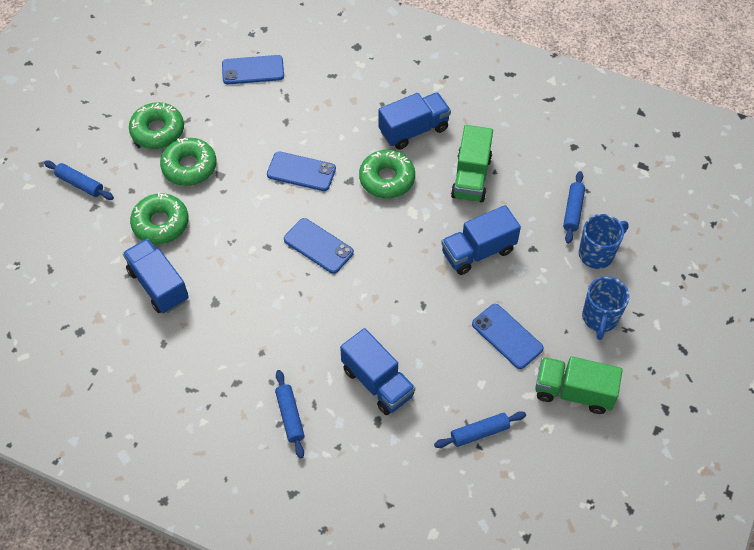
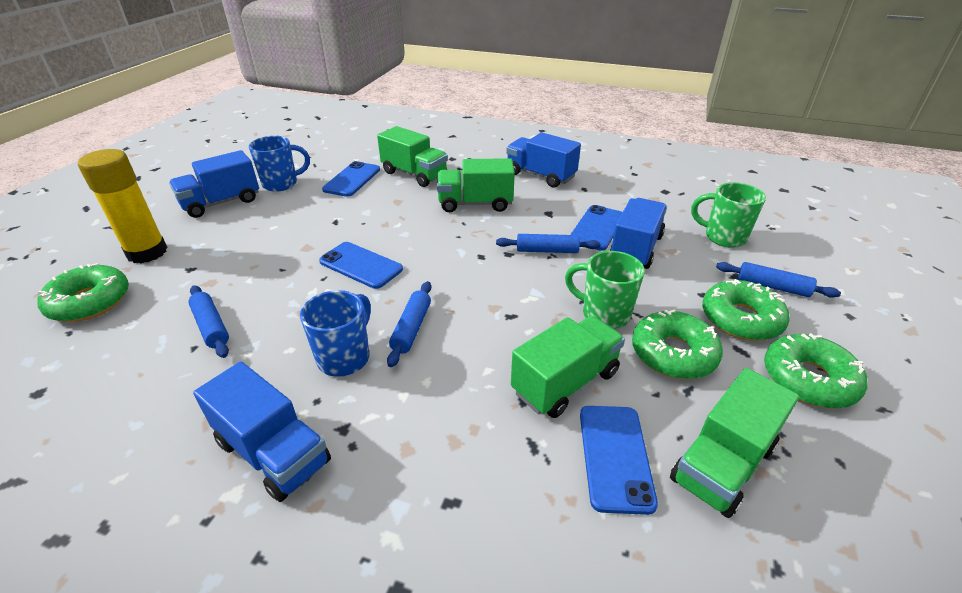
green mug: 0 -> 2
green truck: 2 -> 4
yellow glue stick: 0 -> 1

